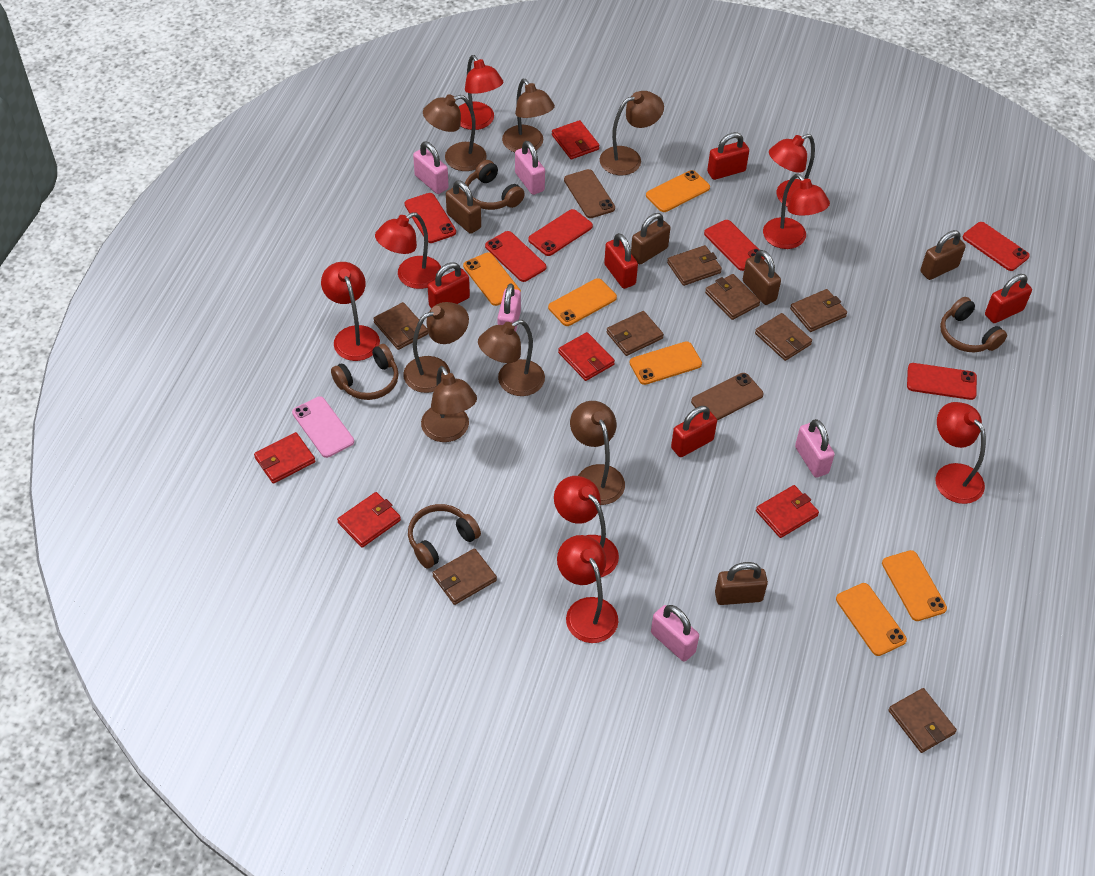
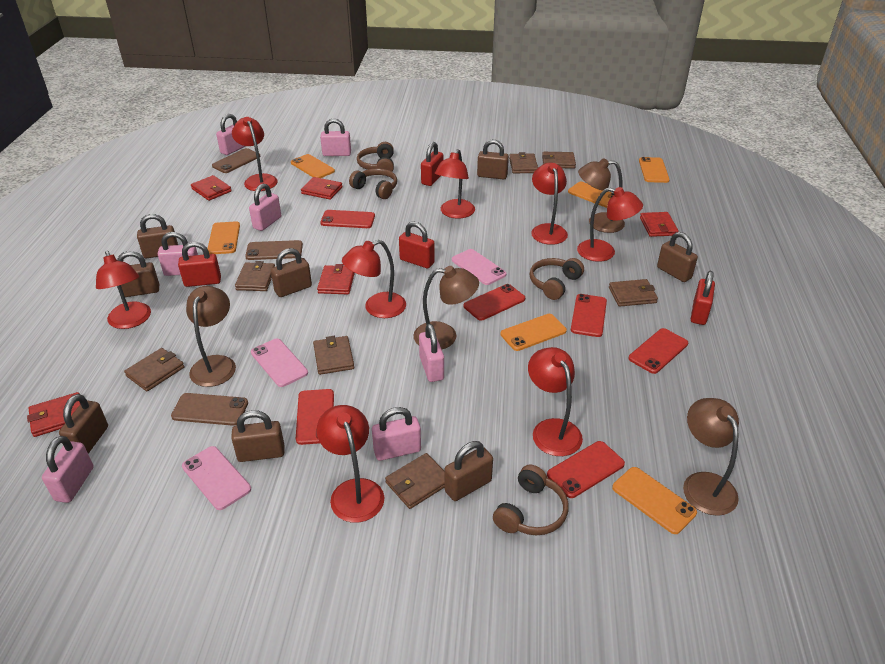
brown lamp: 7 -> 4
brown padlock: 5 -> 8
brown phone: 2 -> 3
brown wallet: 8 -> 7
pink padlock: 5 -> 7
pink phone: 1 -> 3
red padlock: 5 -> 4

